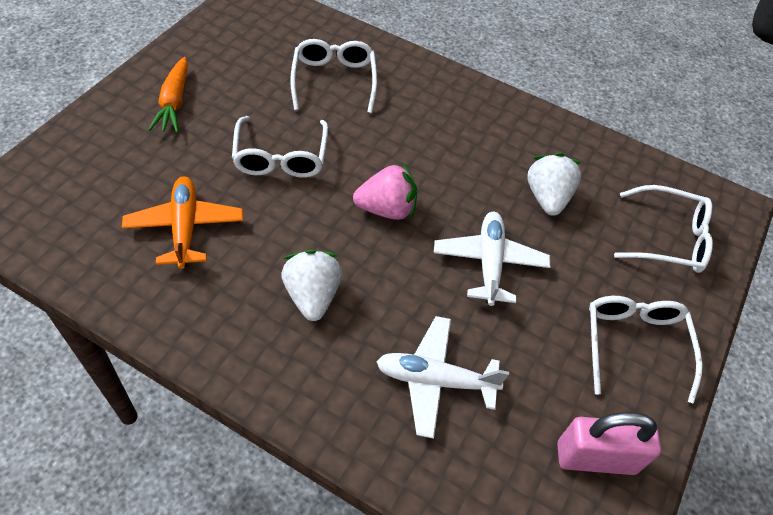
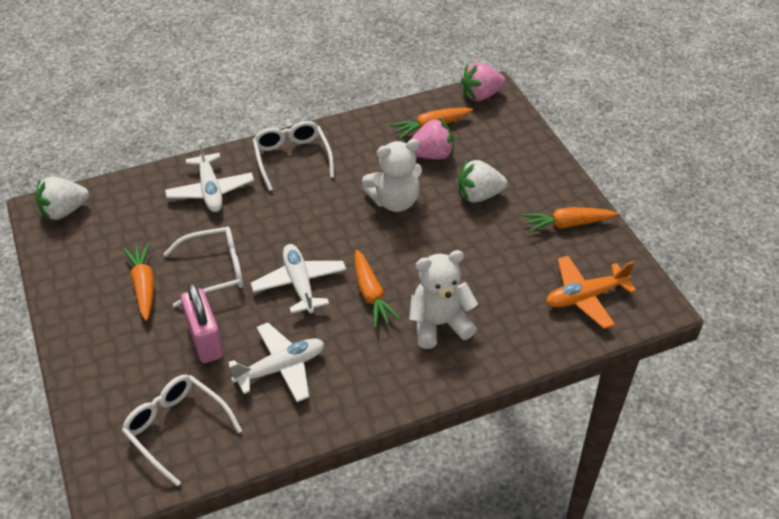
orange carrot: 1 -> 4
pink strawberry: 1 -> 2
white glasses: 4 -> 3
white plane: 2 -> 3
white teddy bear: 0 -> 2

